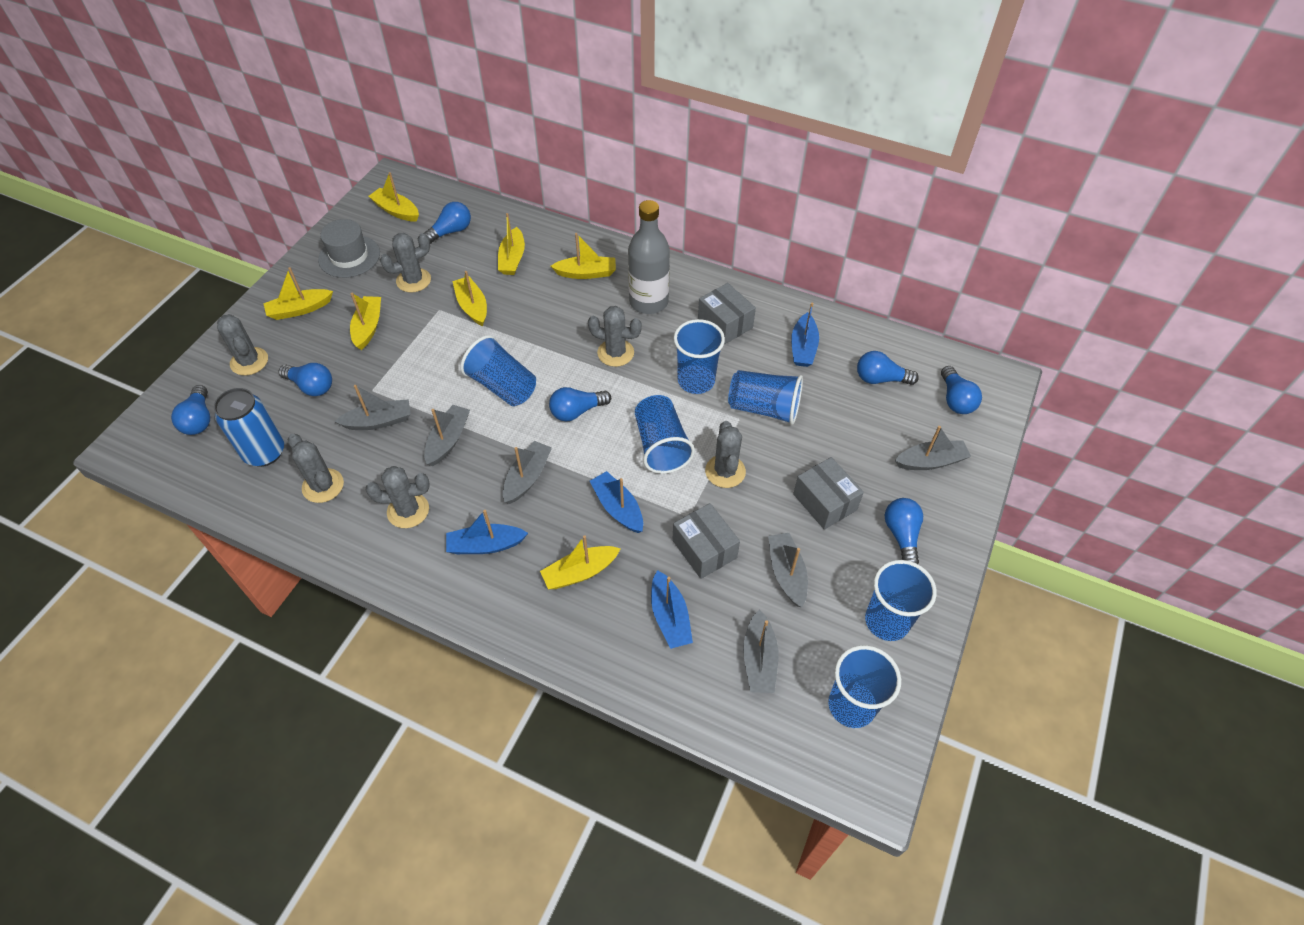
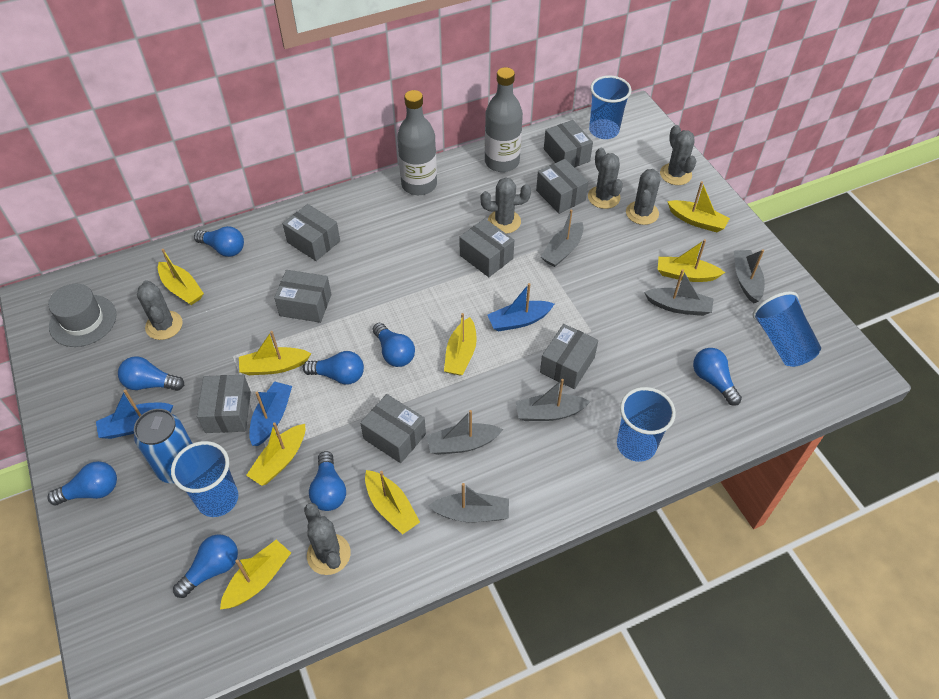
blue boat: 4 -> 3
blue cup: 6 -> 4
blue light bulb: 7 -> 8
grey bottle: 1 -> 2
grey box: 3 -> 8
yellow boat: 7 -> 8

